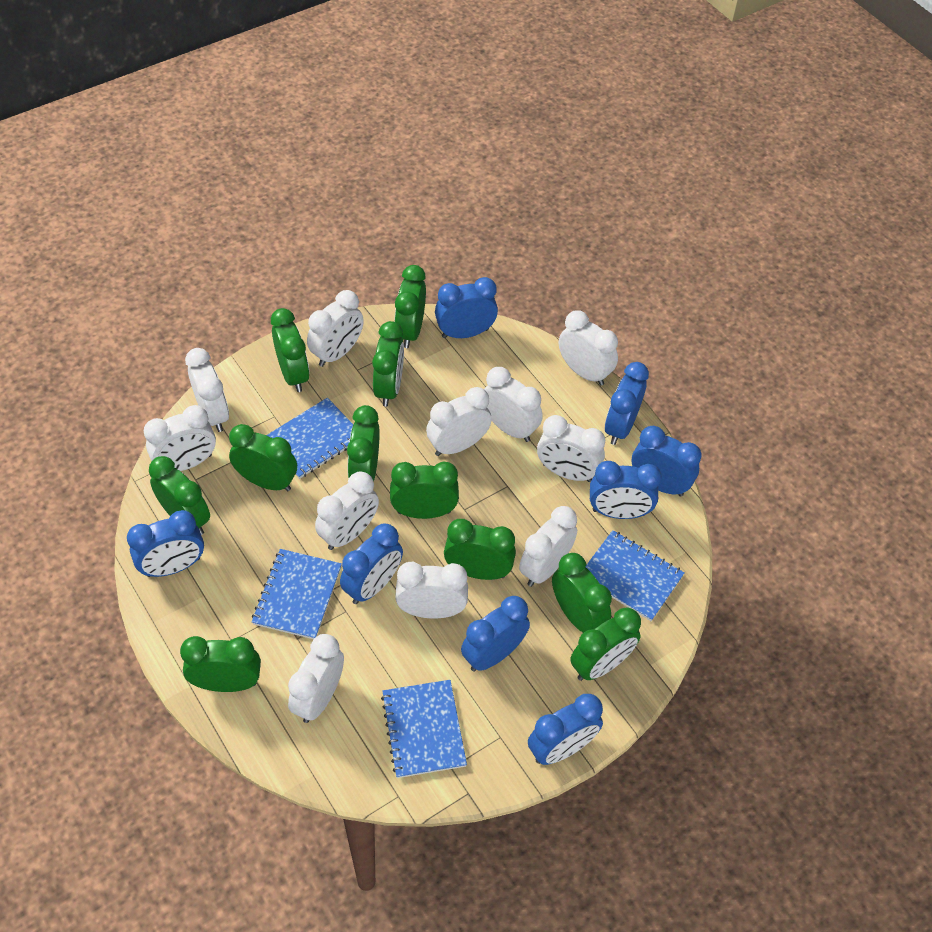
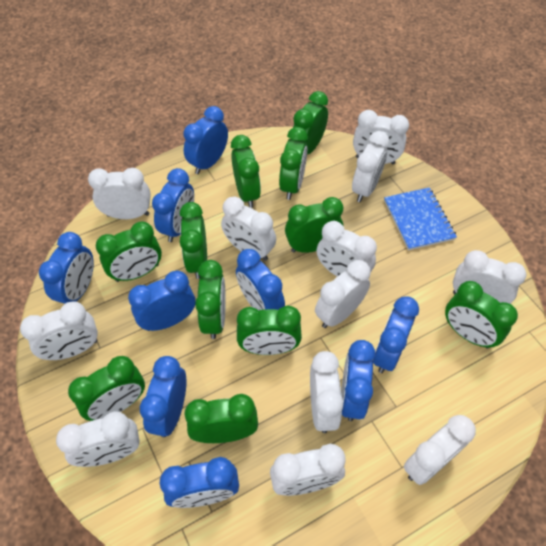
blue clock: 8 -> 9
blue notebook: 4 -> 1
white clock: 11 -> 12

